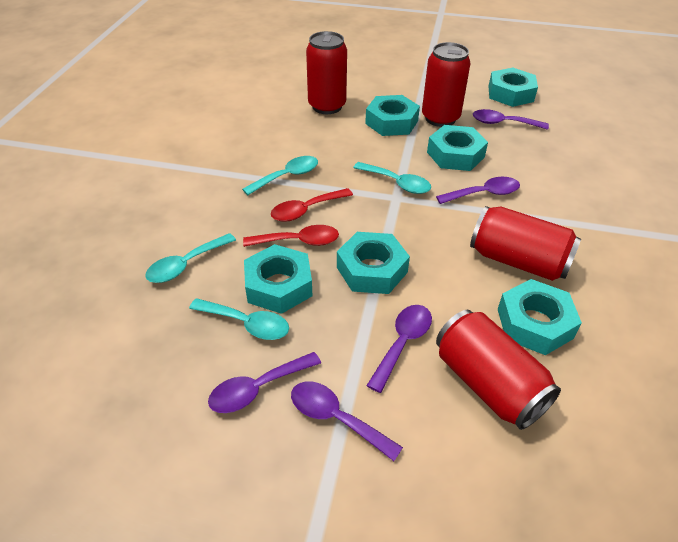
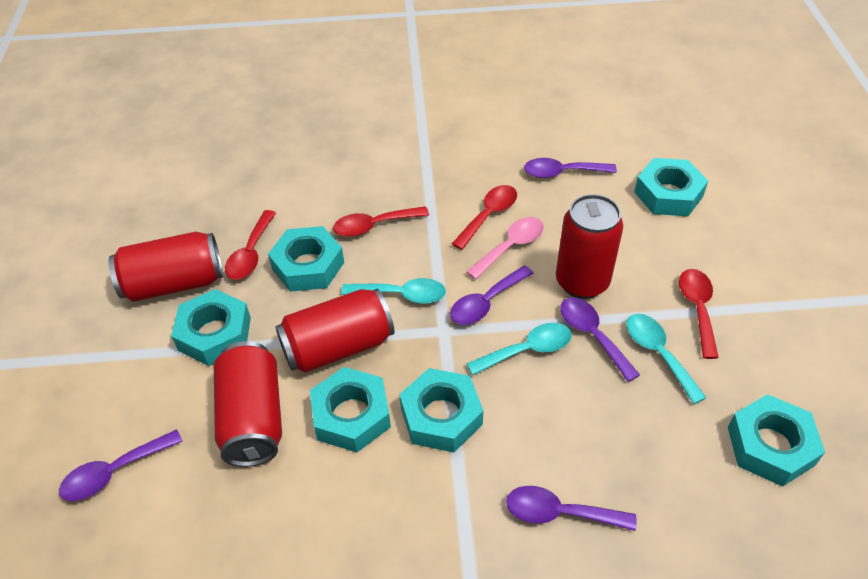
pink spoon: 0 -> 1
red spoon: 2 -> 4
turquoise spoon: 4 -> 3

